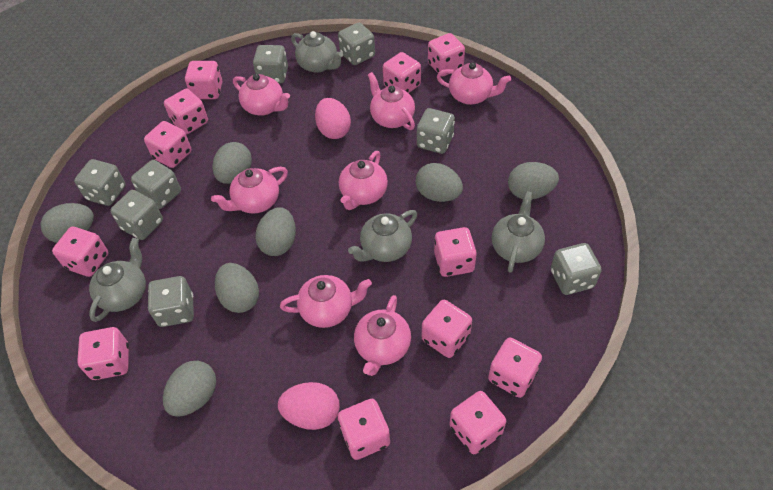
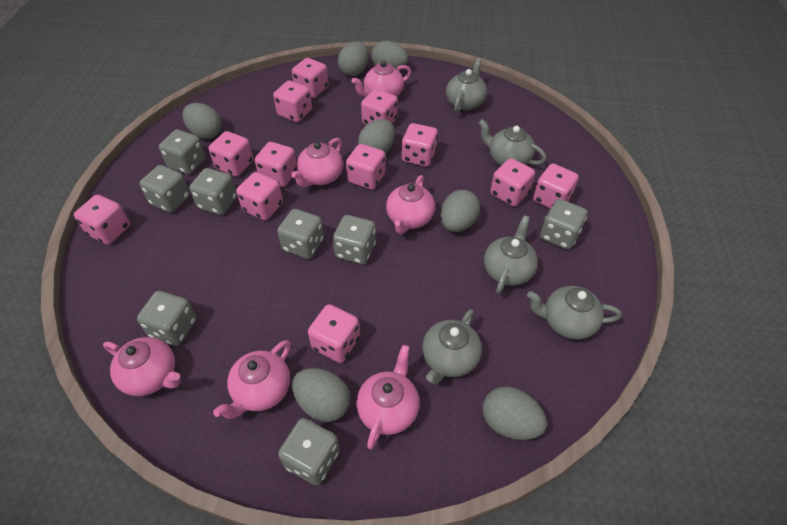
grey teapot: 4 -> 5
pink egg: 2 -> 0
pink teapot: 7 -> 6

